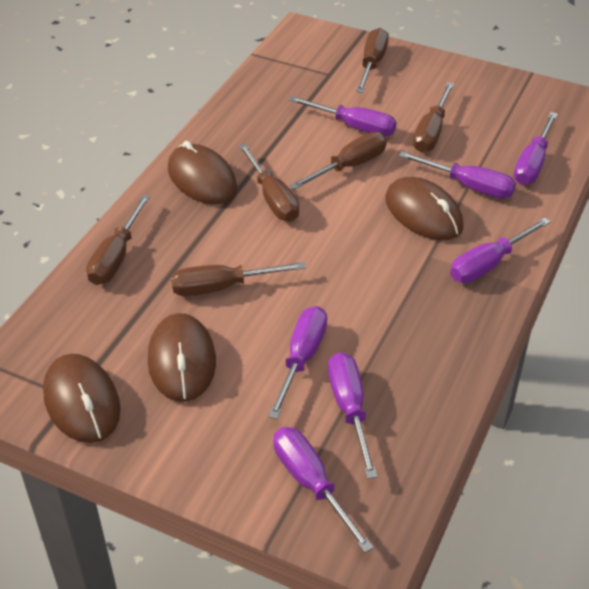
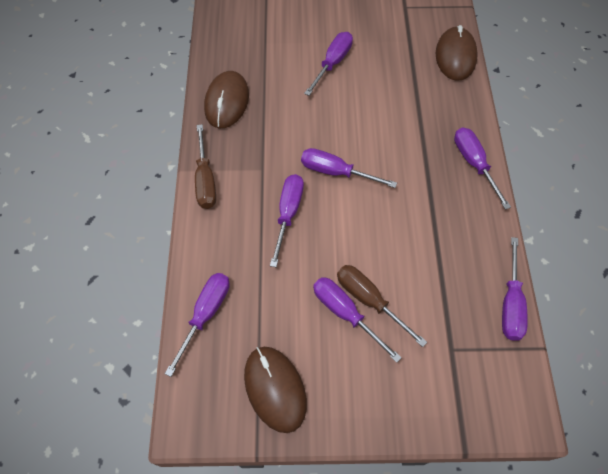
brown mouse: 4 -> 3
brown screwdriver: 6 -> 2

